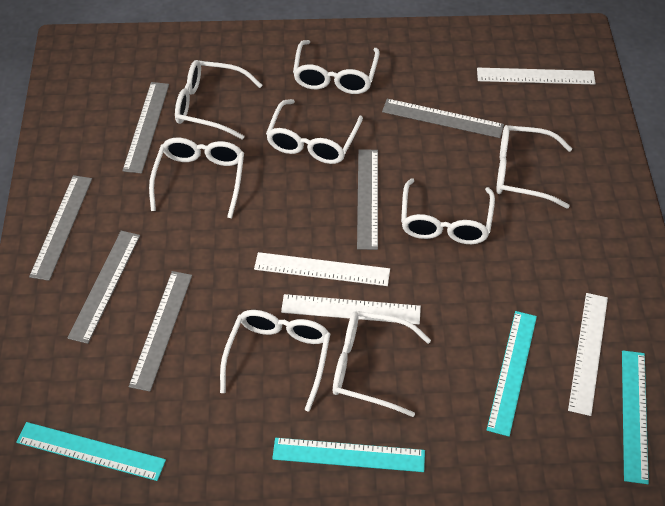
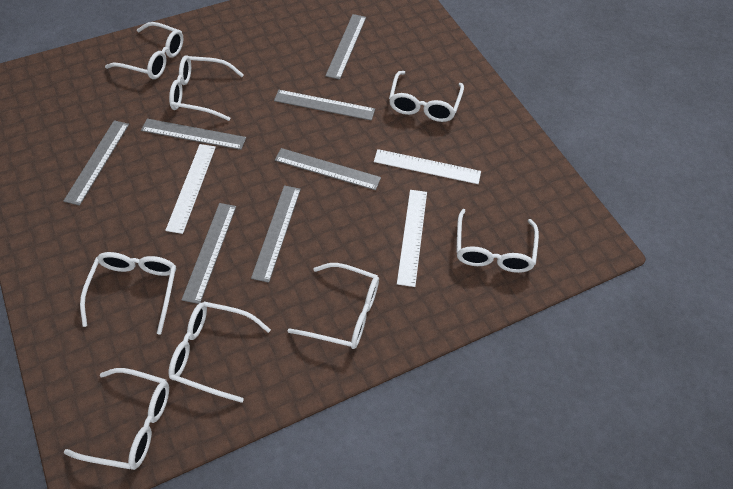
grey ruler: 6 -> 7
turquoise ruler: 4 -> 0
white ruler: 4 -> 3

